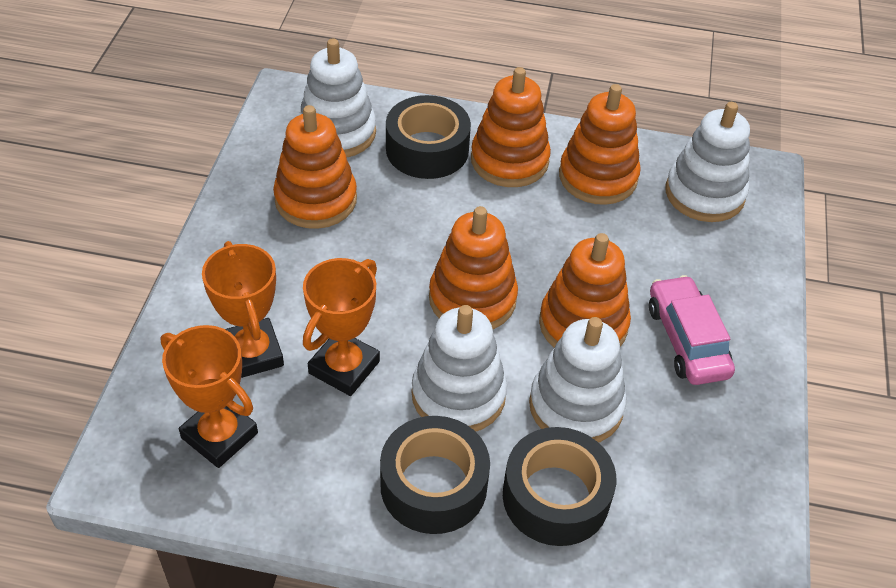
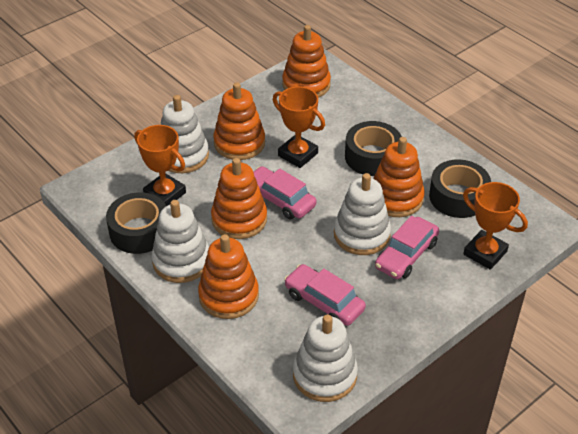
pink car: 1 -> 3

